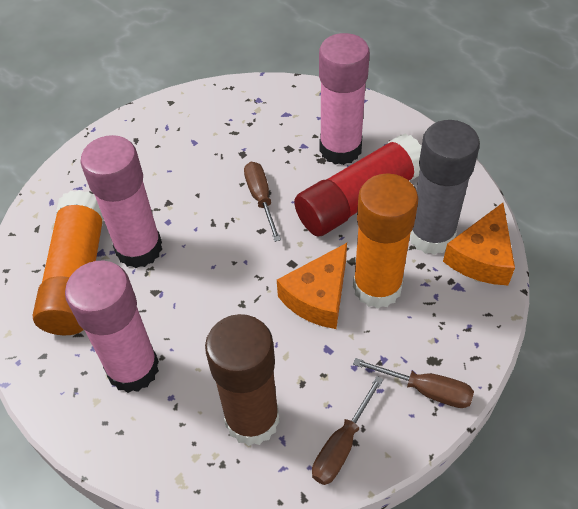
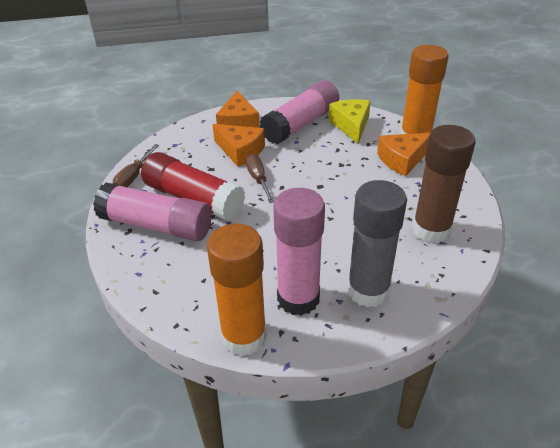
brown screwdriver: 3 -> 2
orange cheese: 2 -> 3
yellow cheese: 0 -> 1

